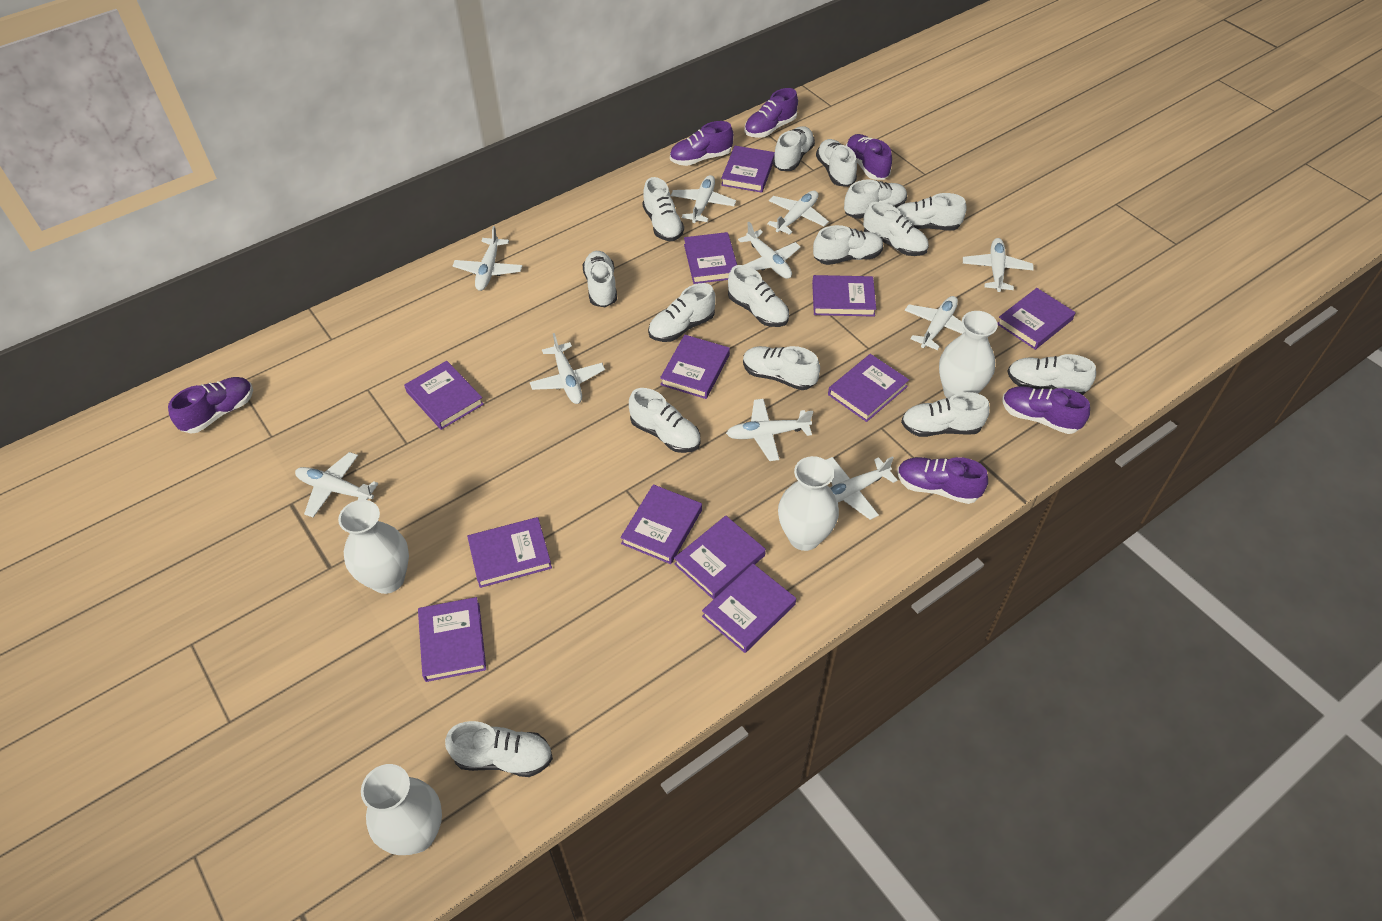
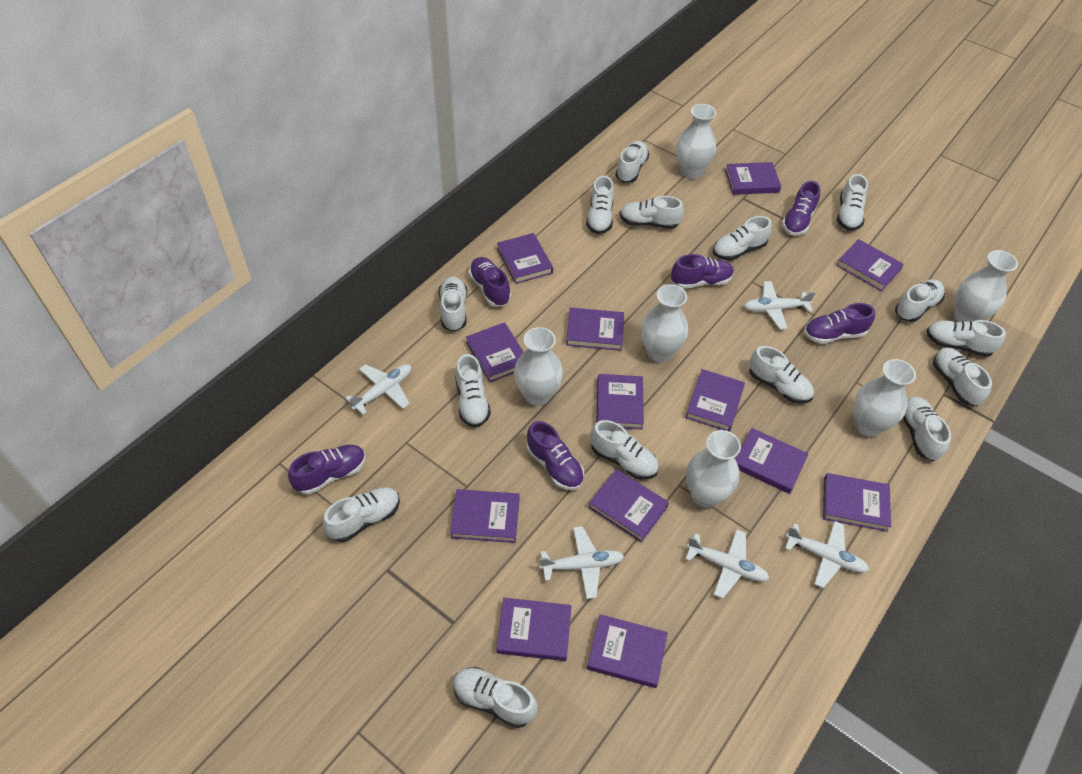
purple book: 12 -> 13
white plane: 10 -> 5
white vase: 4 -> 6

